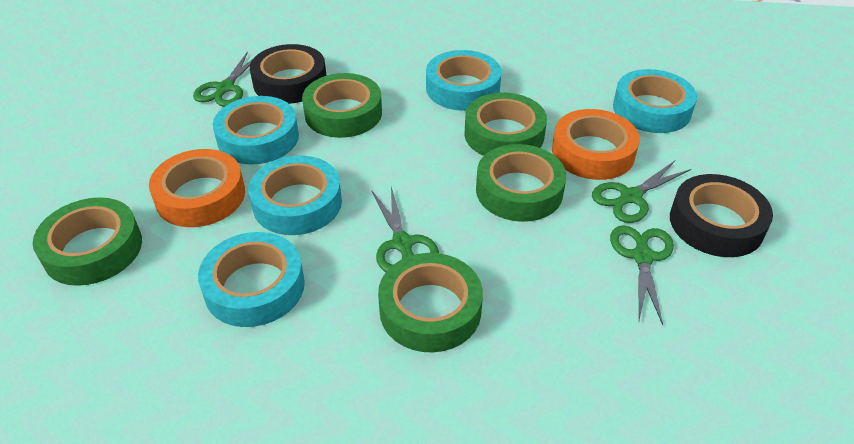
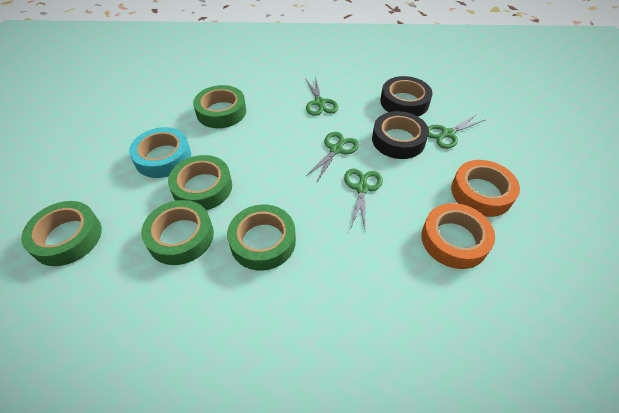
turquoise tape: 5 -> 1

